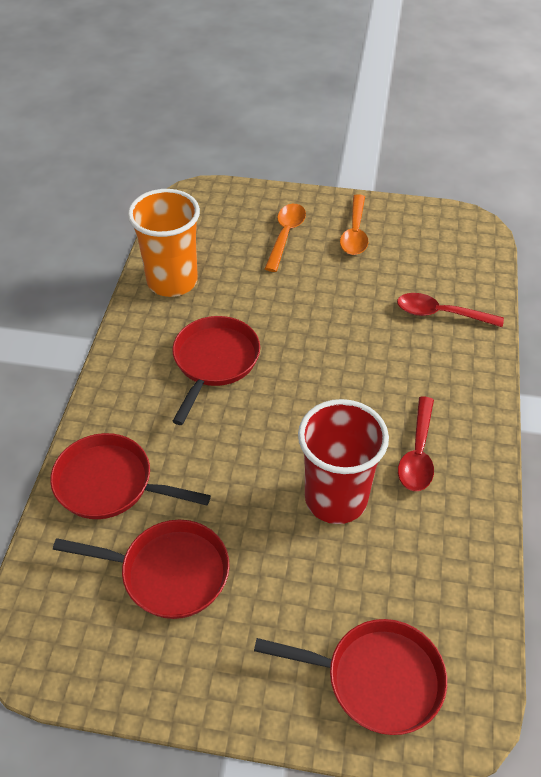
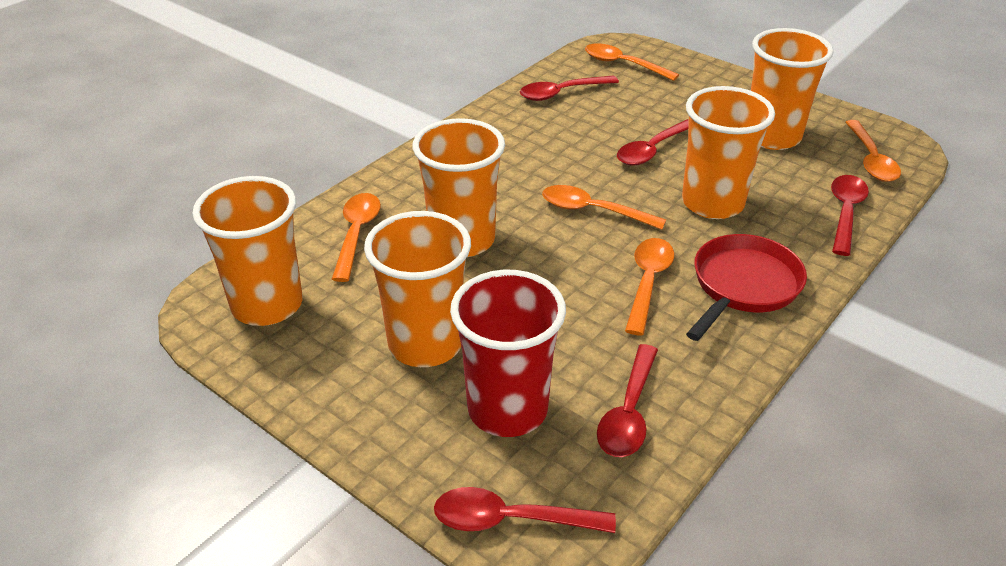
orange cup: 1 -> 5
orange spoon: 2 -> 5
red pan: 4 -> 1
red spoon: 2 -> 5

